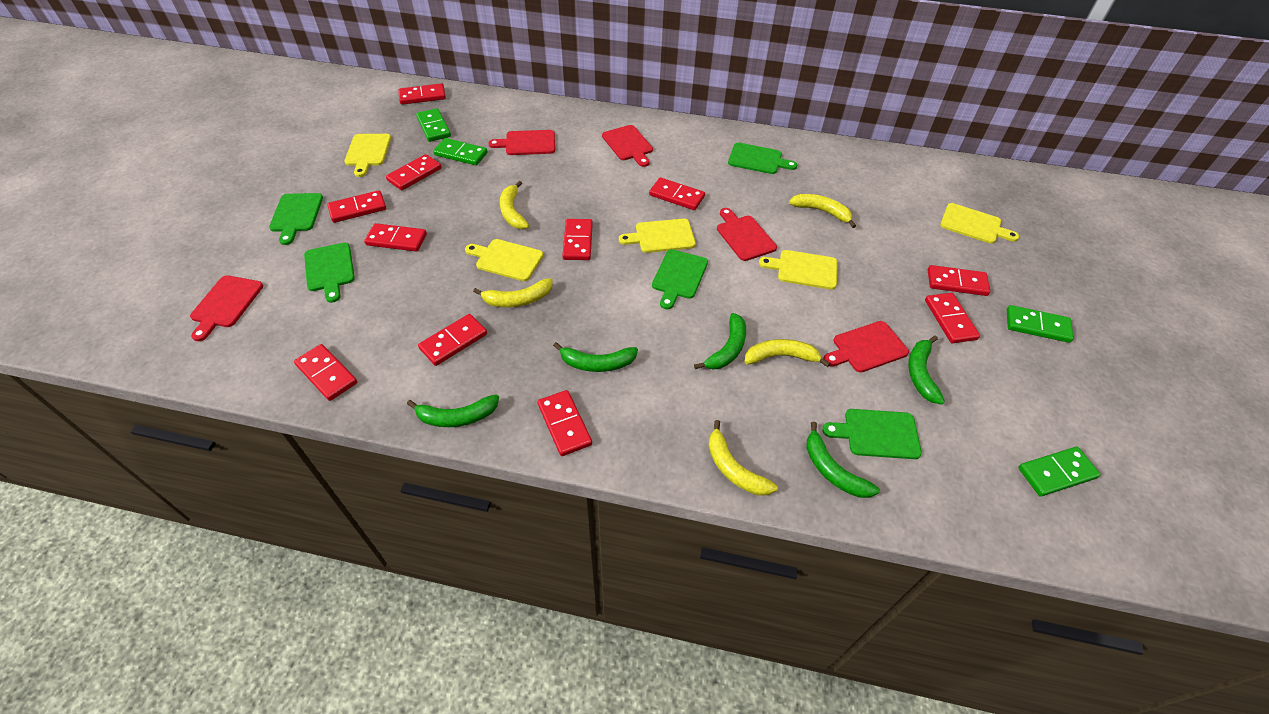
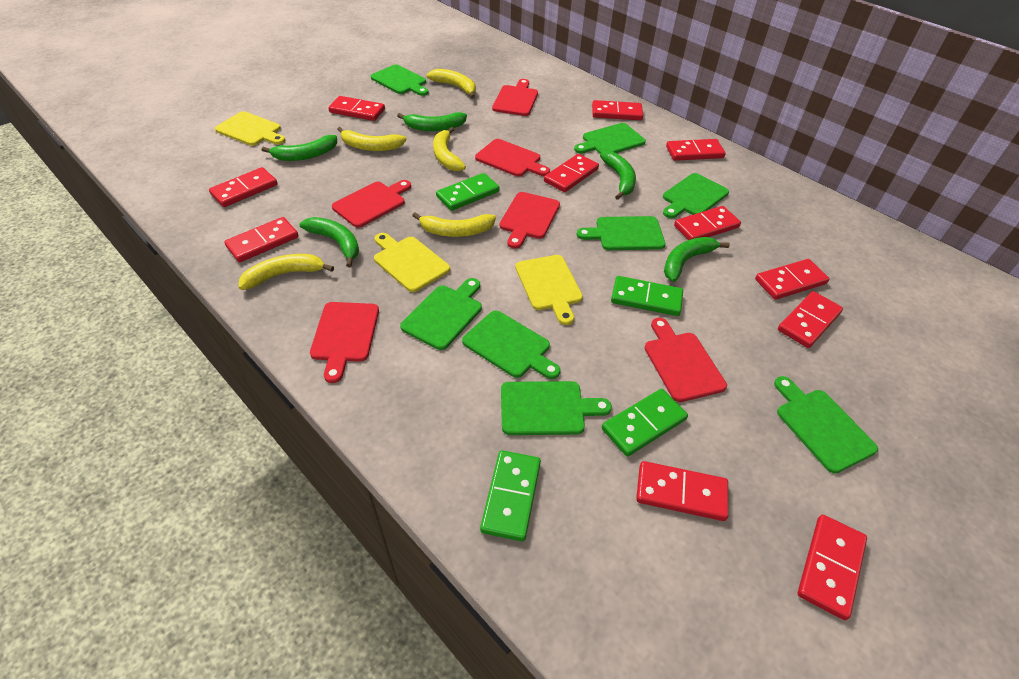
green cutting board: 5 -> 8
red cutting board: 5 -> 6
yellow cutting board: 5 -> 3

